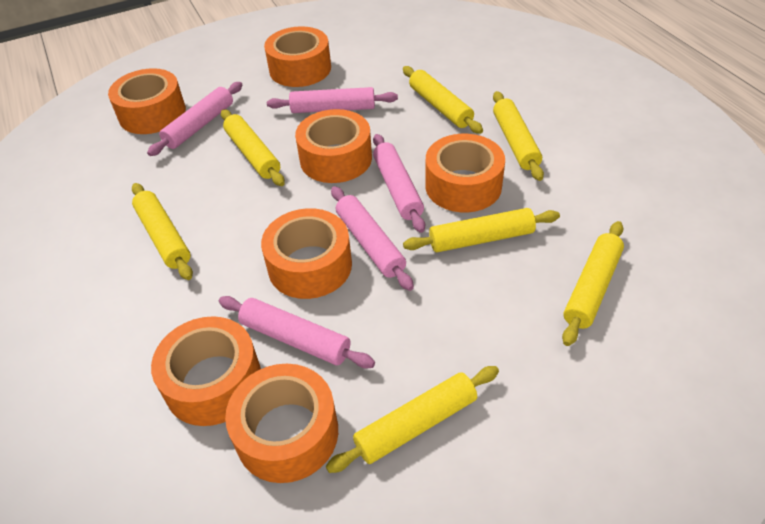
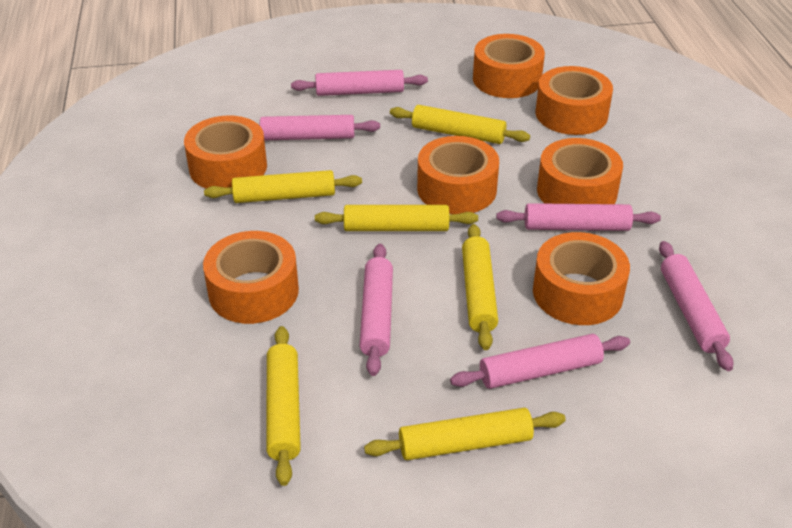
pink rolling pin: 5 -> 6
yellow rolling pin: 7 -> 6

